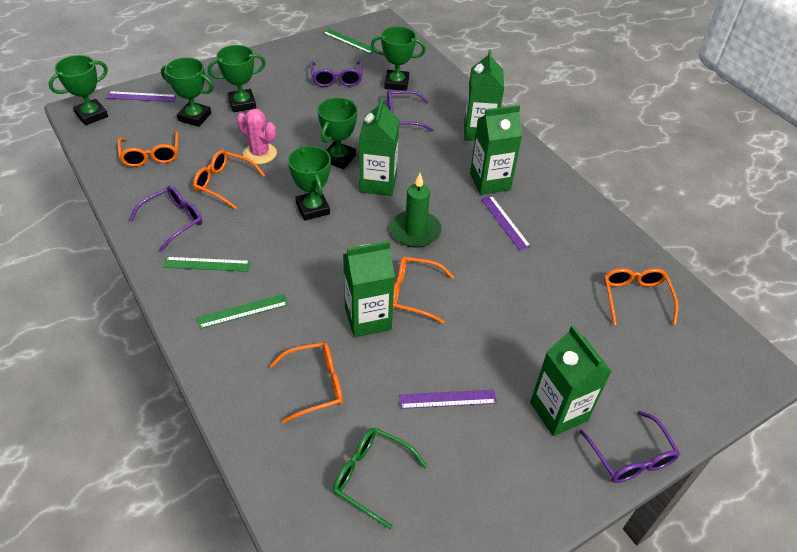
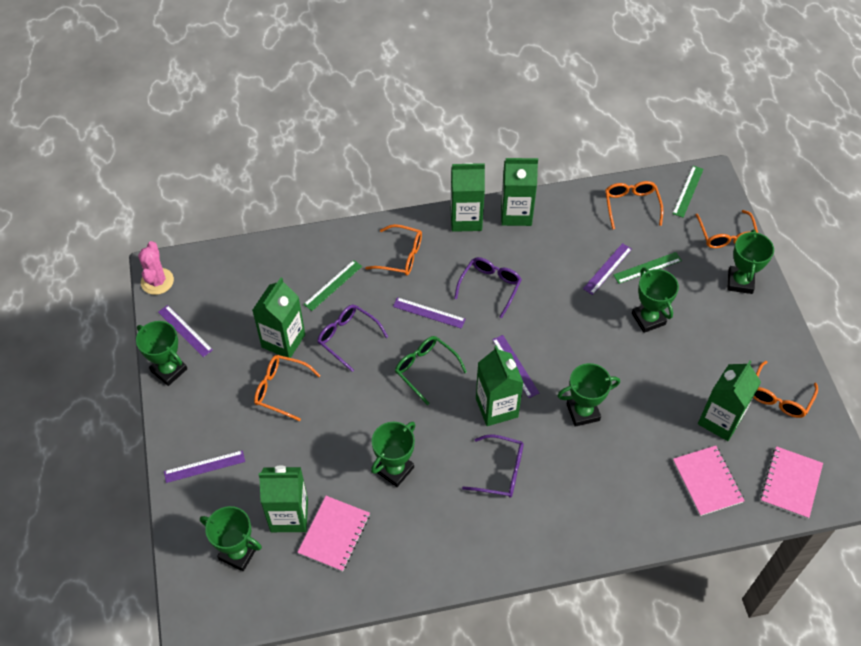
green candle: 1 -> 0
green carton: 5 -> 6
pink notebook: 0 -> 3
purple glasses: 4 -> 3
purple ruler: 3 -> 5

